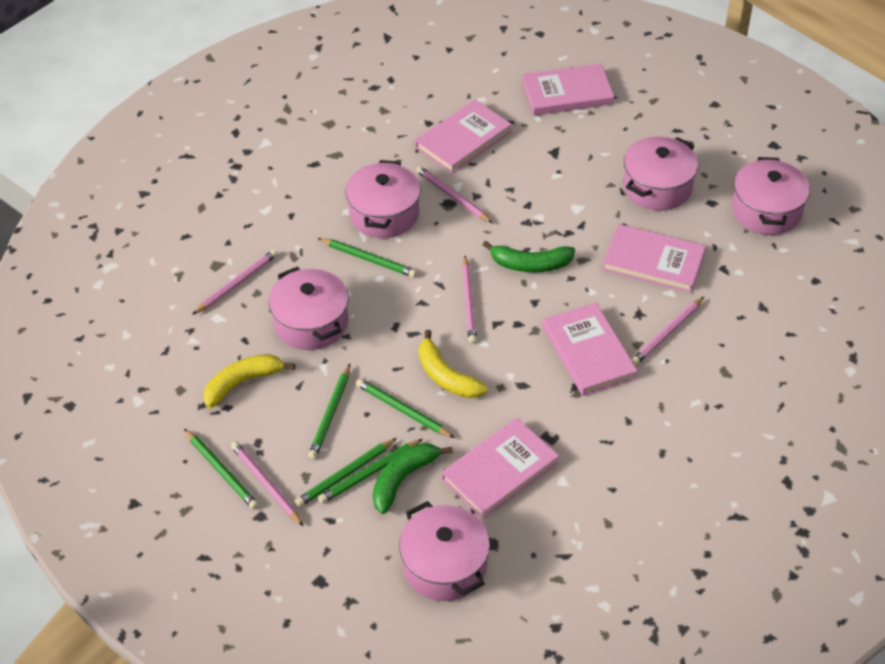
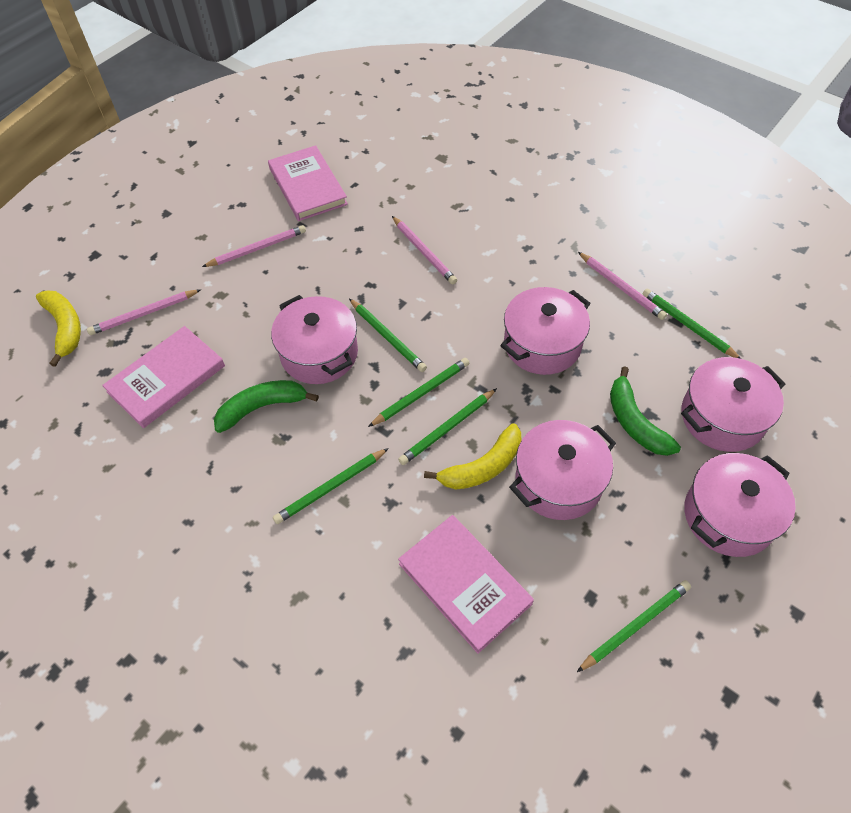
pink book: 5 -> 3
pink pencil: 5 -> 4

